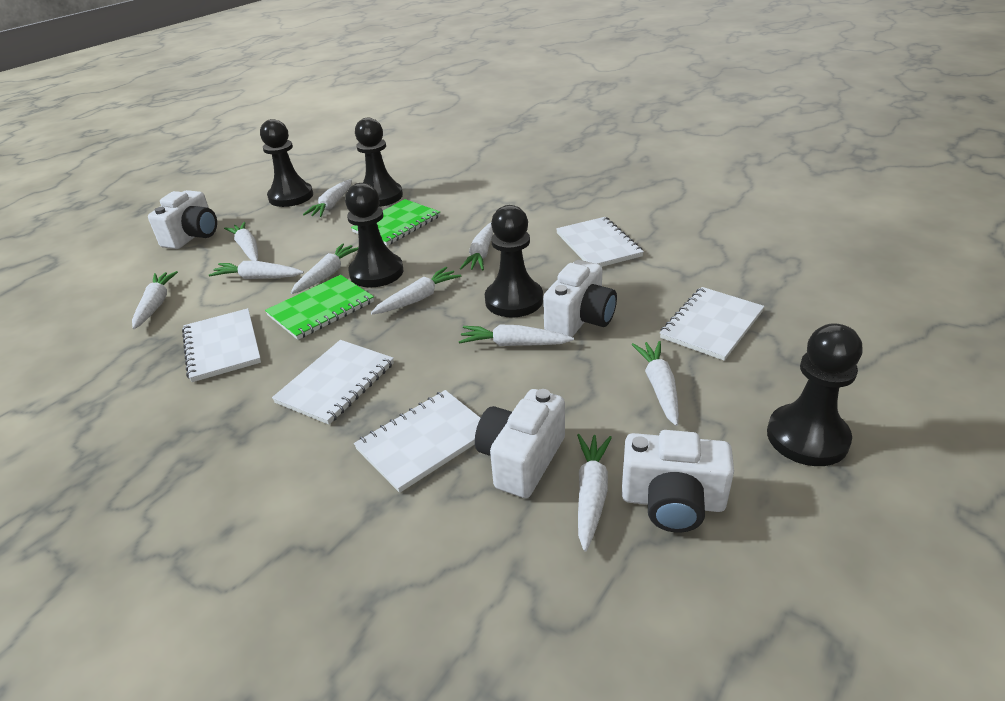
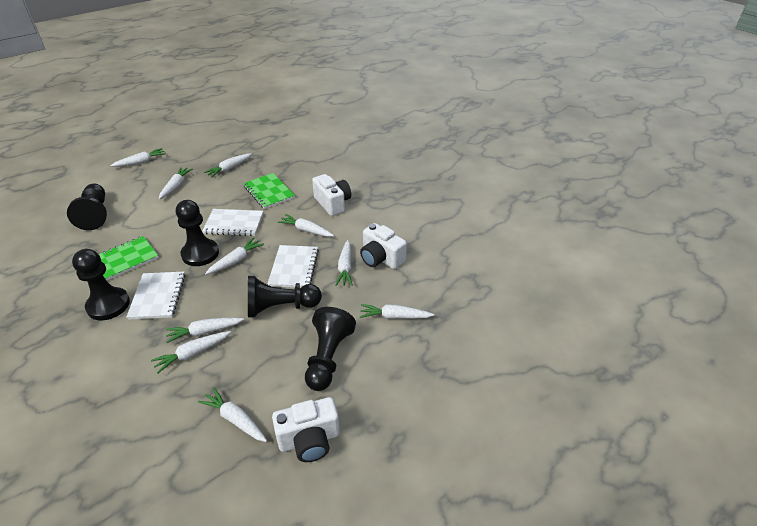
white camera: 4 -> 3
white notebook: 5 -> 3

